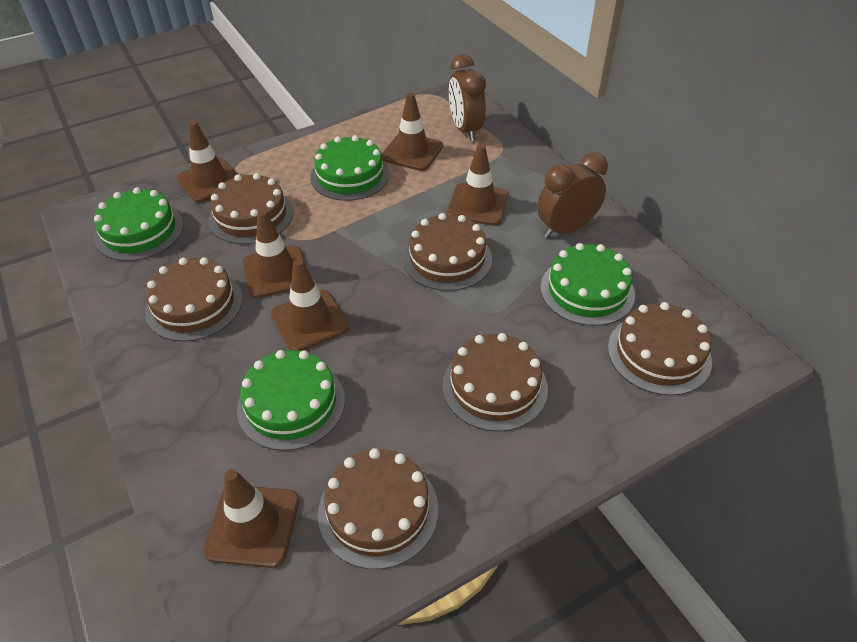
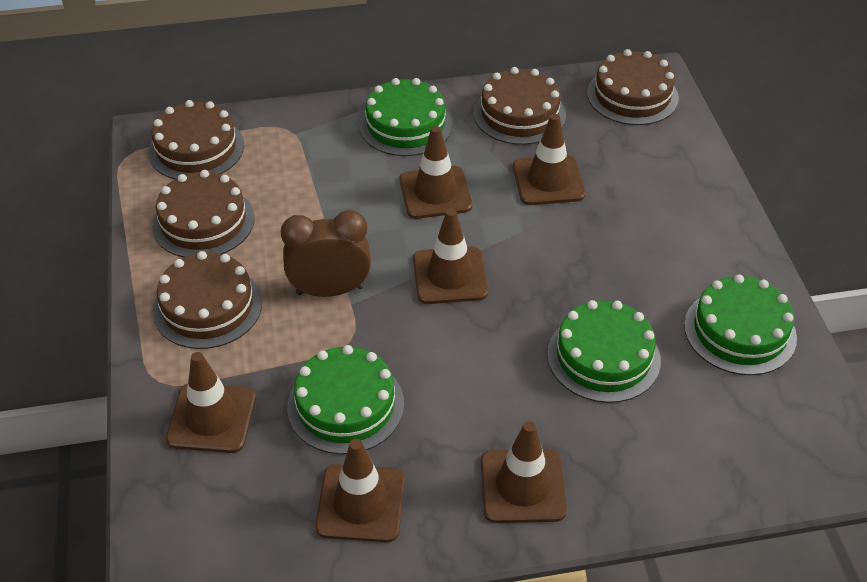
brown cake: 6 -> 5
brown clock: 2 -> 1

